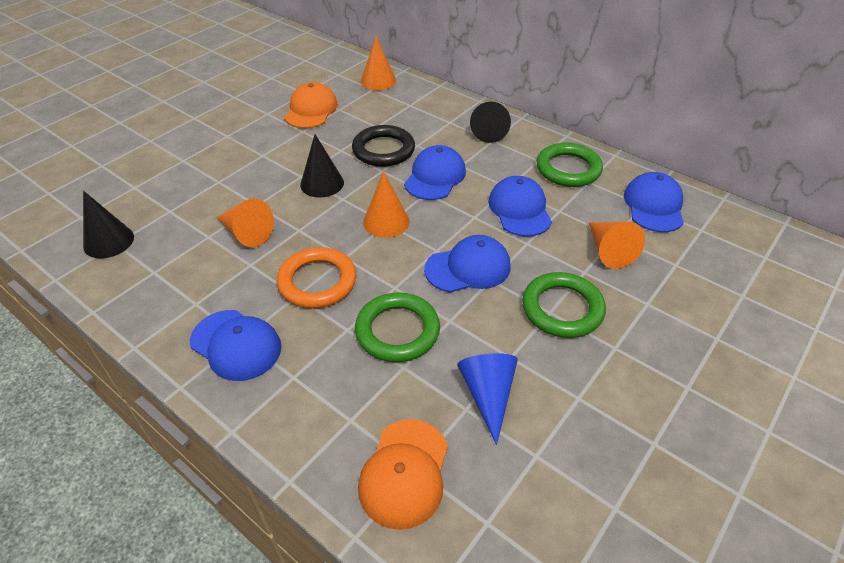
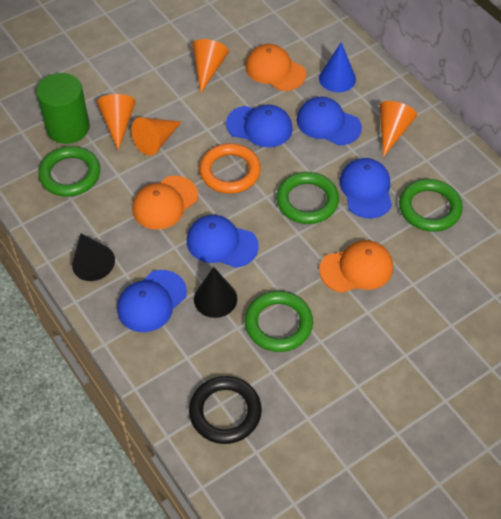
black cone: 3 -> 2
green cylinder: 0 -> 1
green ring: 3 -> 4
orange cap: 2 -> 3

